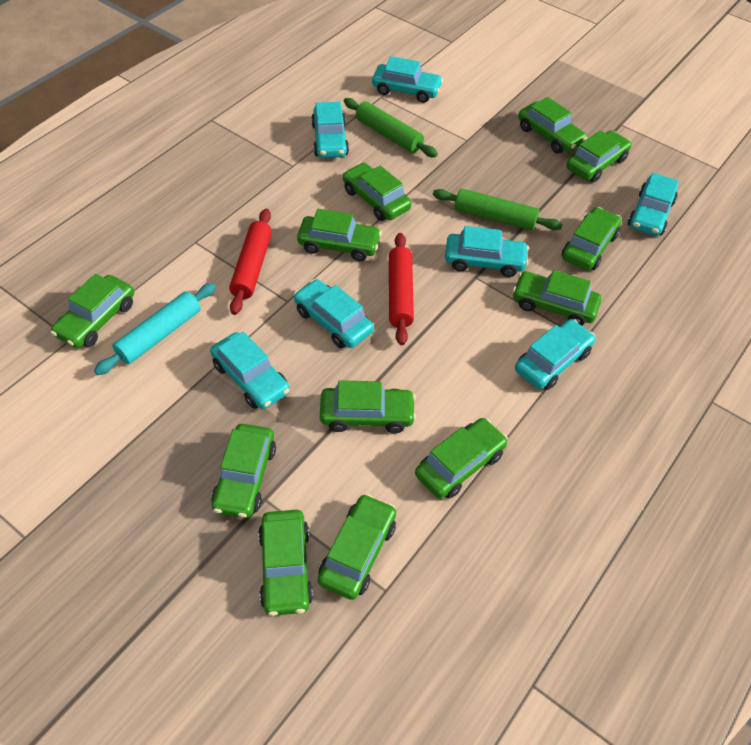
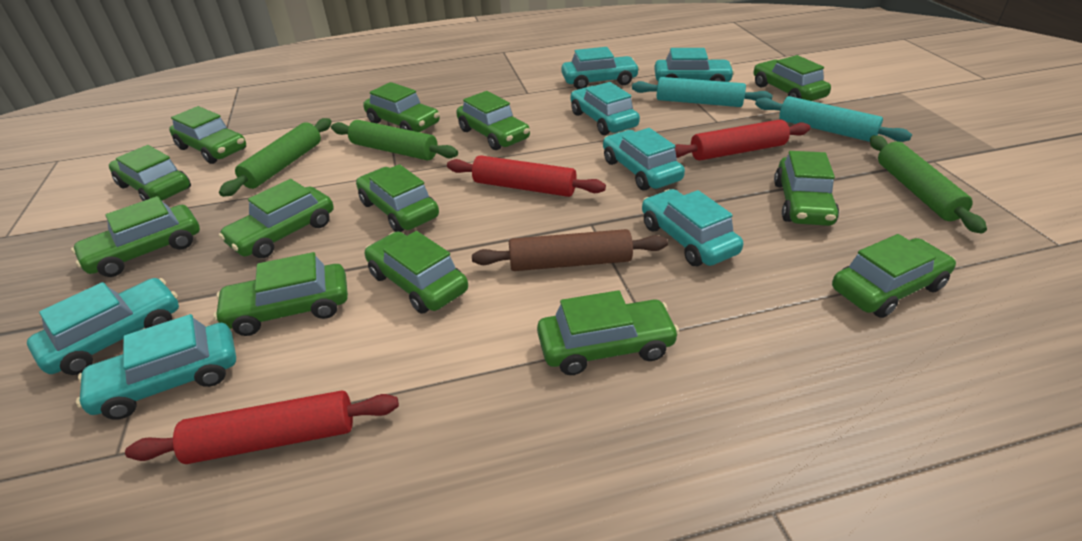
brown rolling pin: 0 -> 1
green car: 12 -> 13
green rolling pin: 2 -> 3
red rolling pin: 2 -> 3
turquoise rolling pin: 1 -> 2

